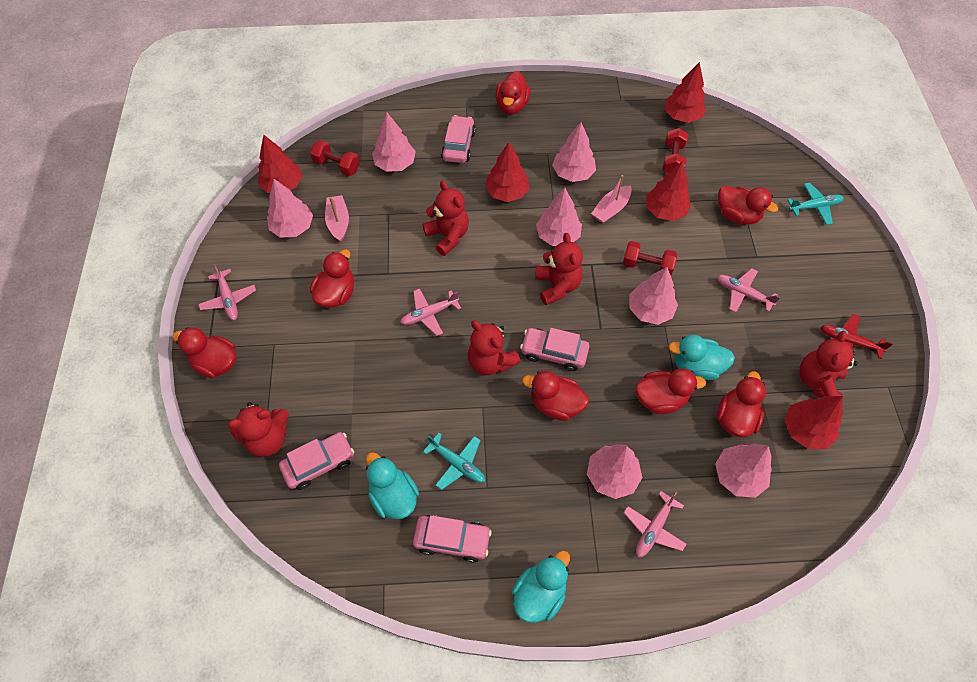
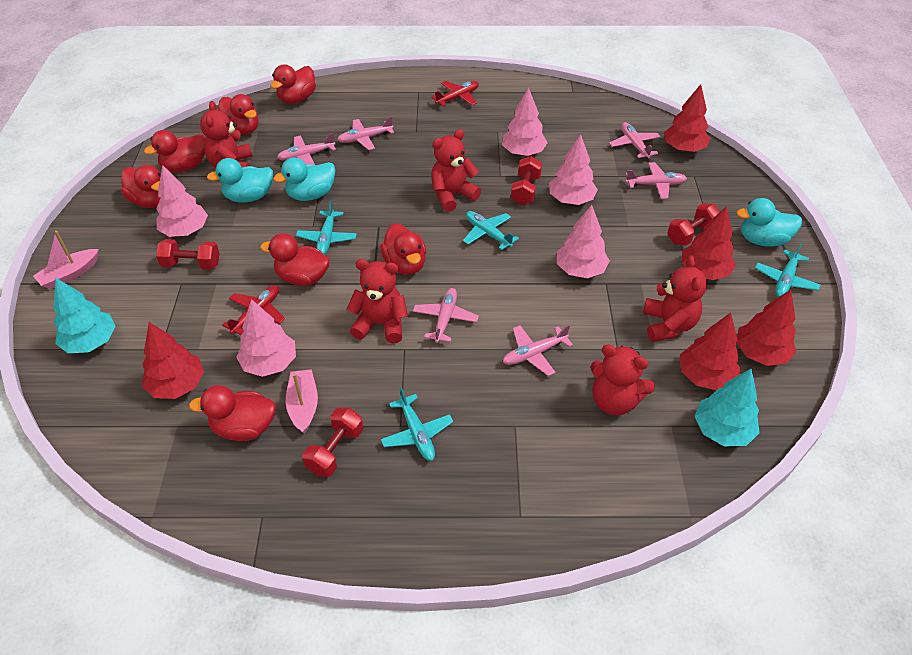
pink car: 4 -> 0
pink plane: 4 -> 6
pink tree: 7 -> 5
red dumbbell: 3 -> 4
red plane: 1 -> 2
turquoise plane: 2 -> 4
turquoise tree: 0 -> 2

